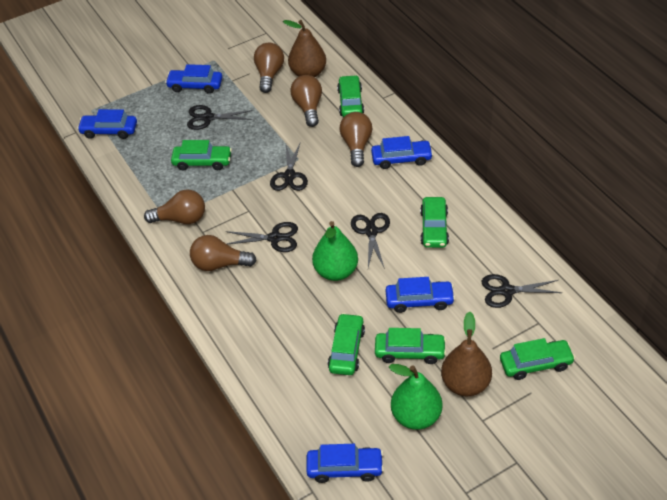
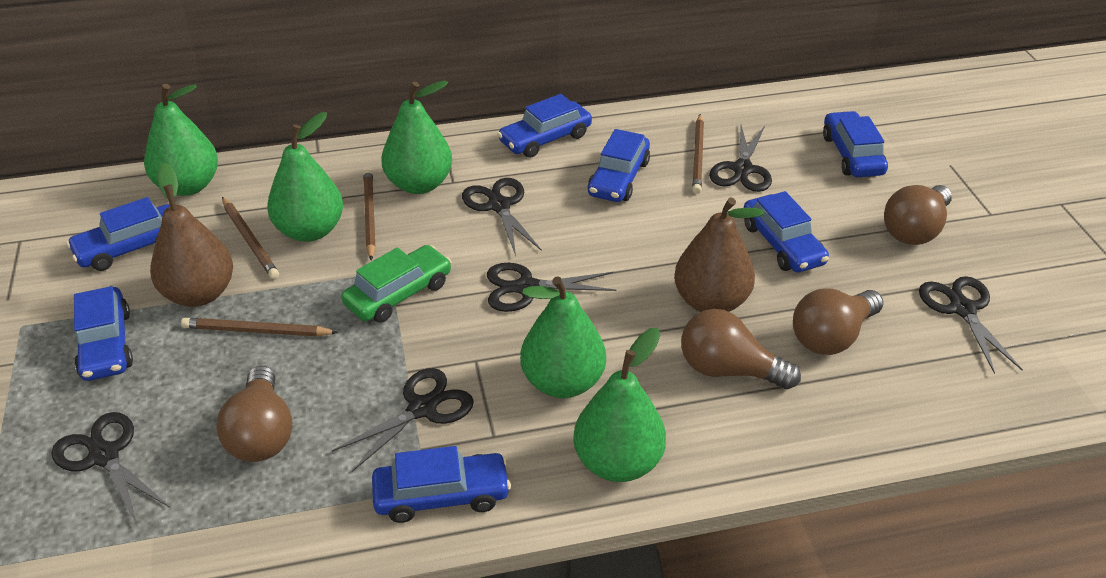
black scissors: 5 -> 6
blue car: 5 -> 7
brown light bulb: 5 -> 4
brown pencil: 0 -> 4
green car: 6 -> 1
green pear: 2 -> 5

